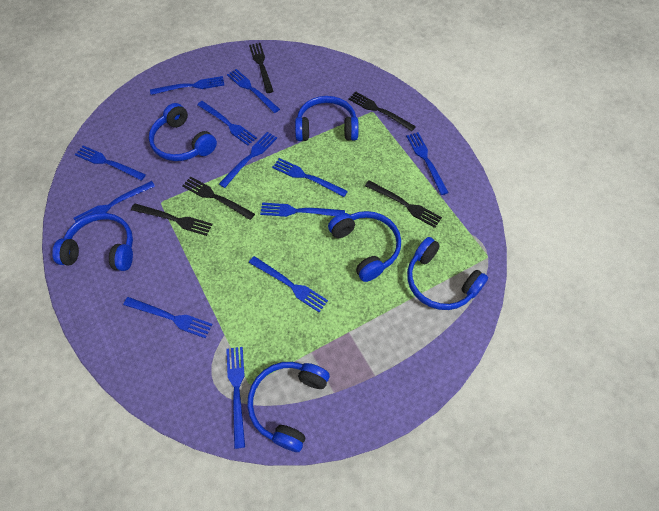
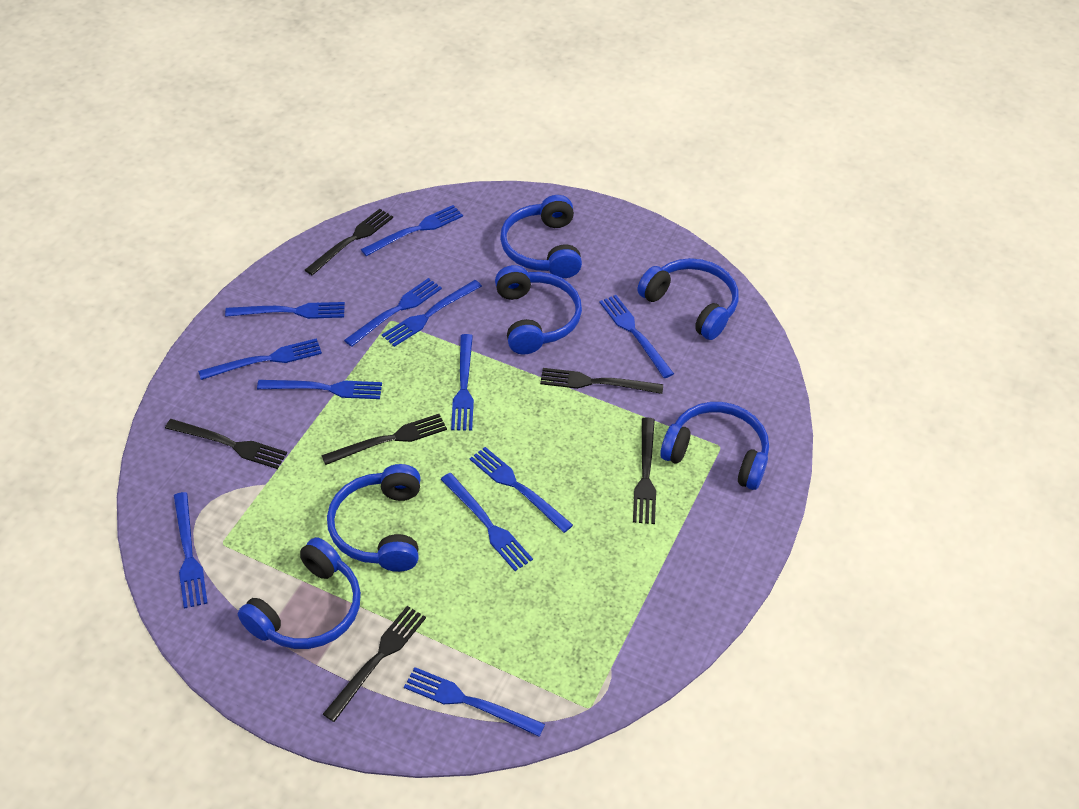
black fork: 5 -> 6

